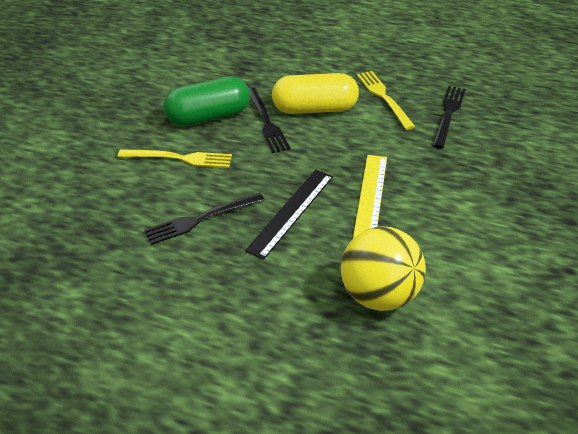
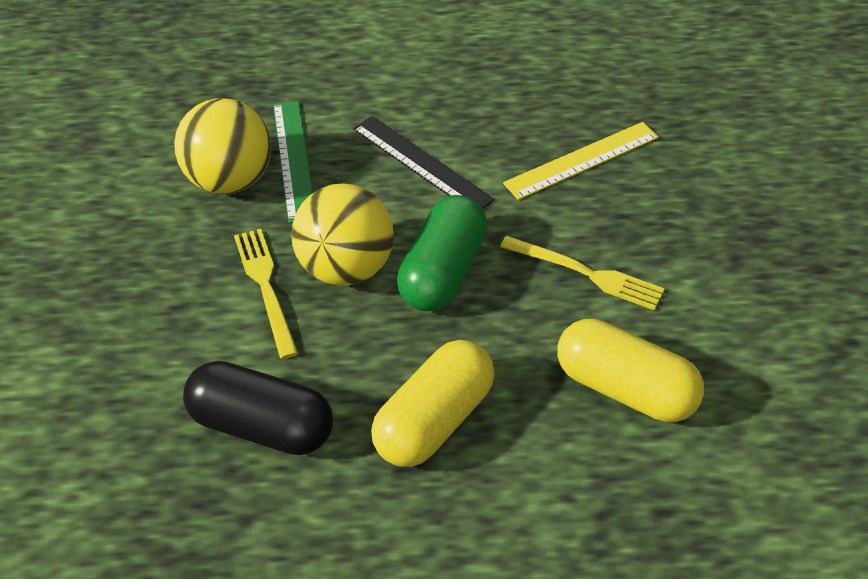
black capsule: 0 -> 1
black fork: 3 -> 0
green ruler: 0 -> 1
yellow ball: 1 -> 2
yellow capsule: 1 -> 2

